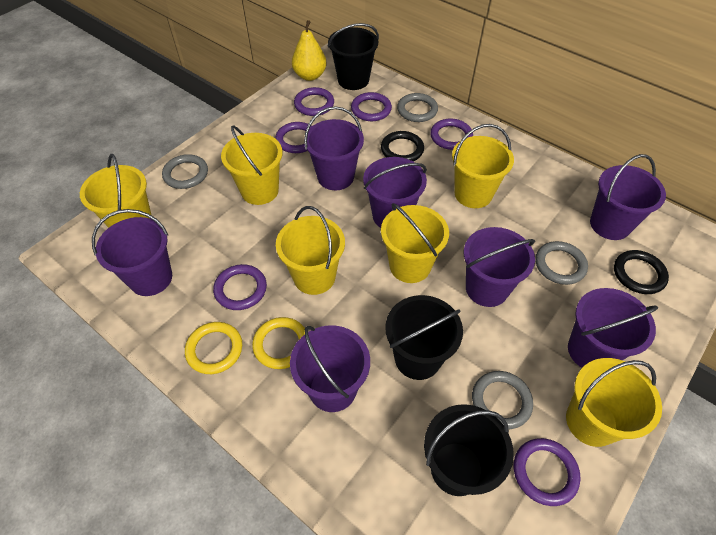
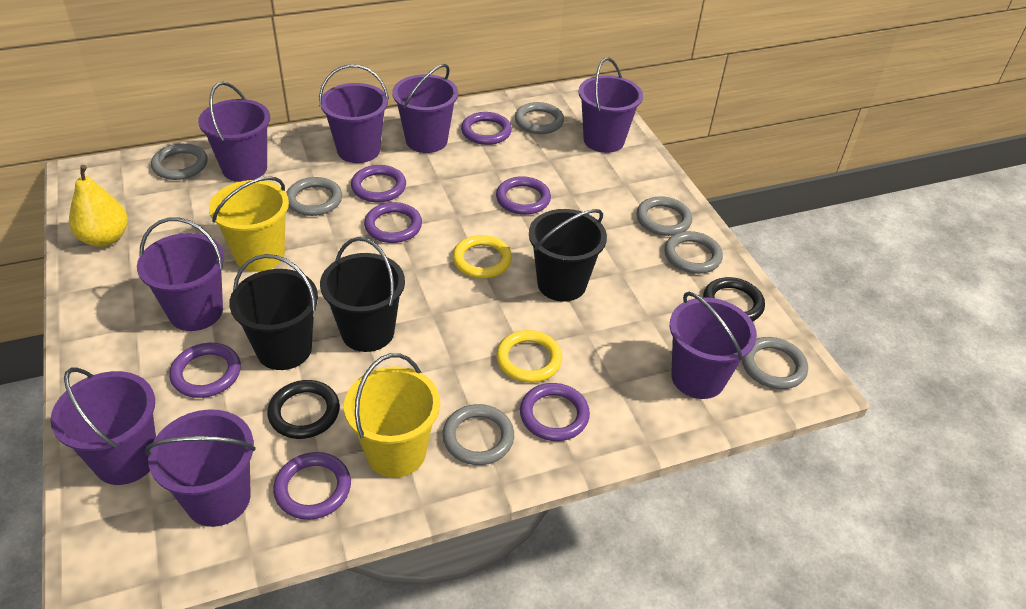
grey ring: 4 -> 7
purple bucket: 7 -> 8
purple ring: 6 -> 7
yellow bucket: 6 -> 2

